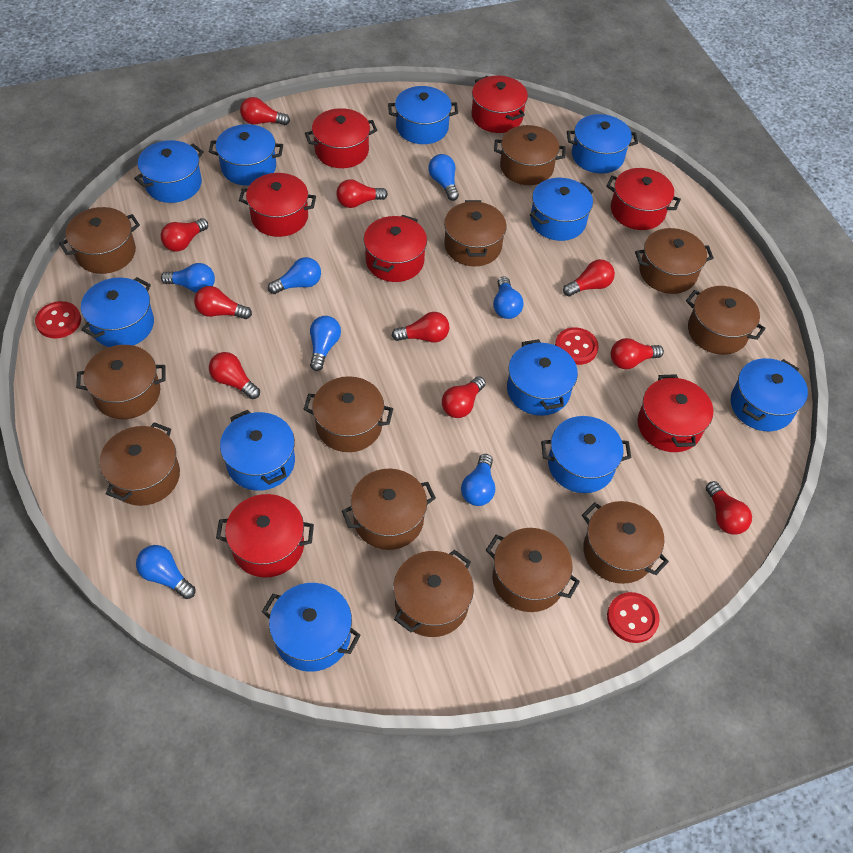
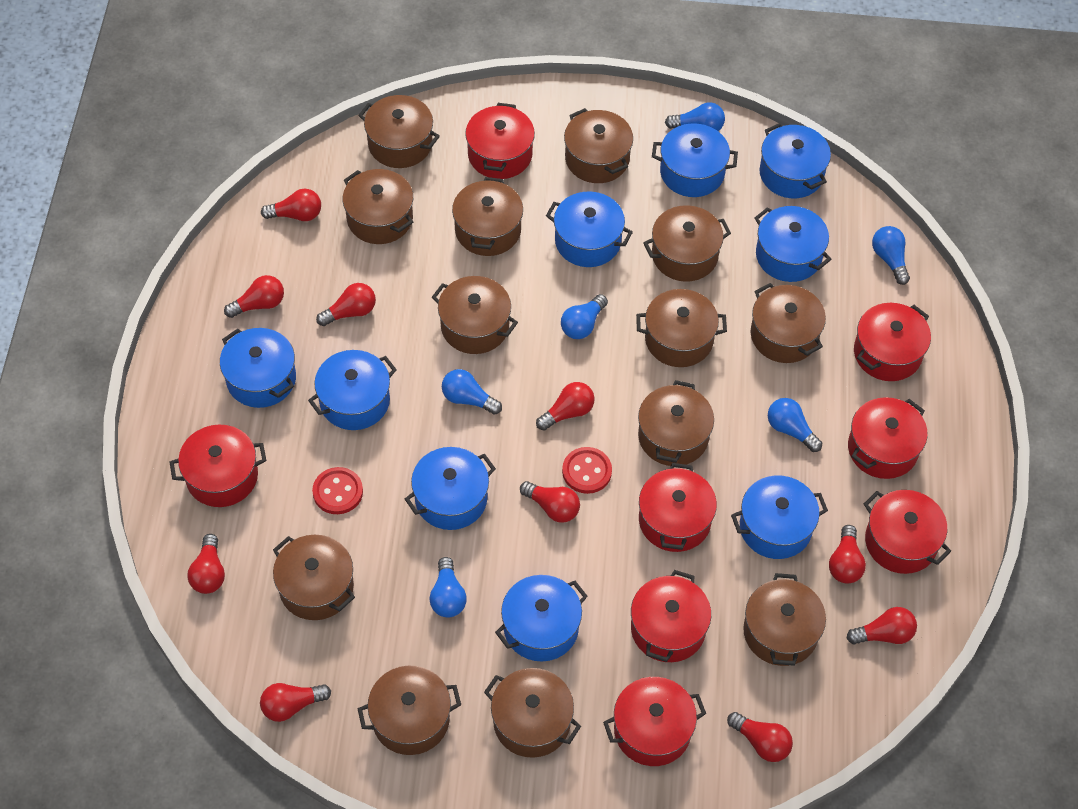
blue light bulb: 7 -> 6
blue pot: 11 -> 9
brown pot: 12 -> 13
red button: 3 -> 2
red pot: 7 -> 8

